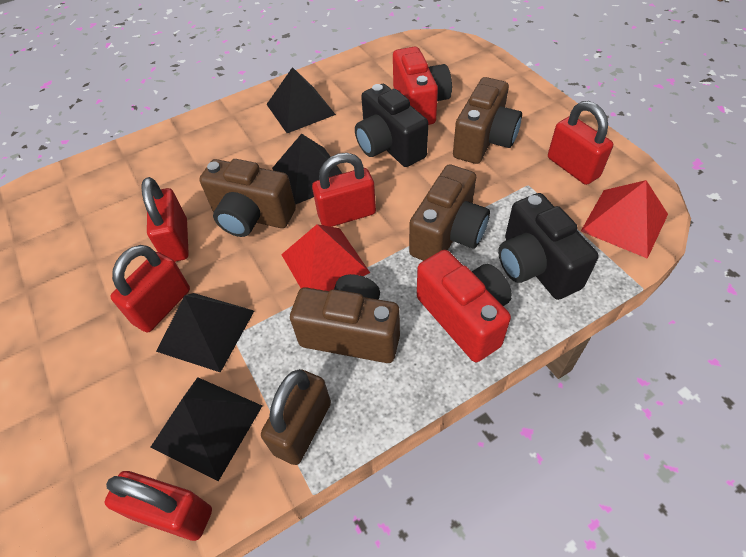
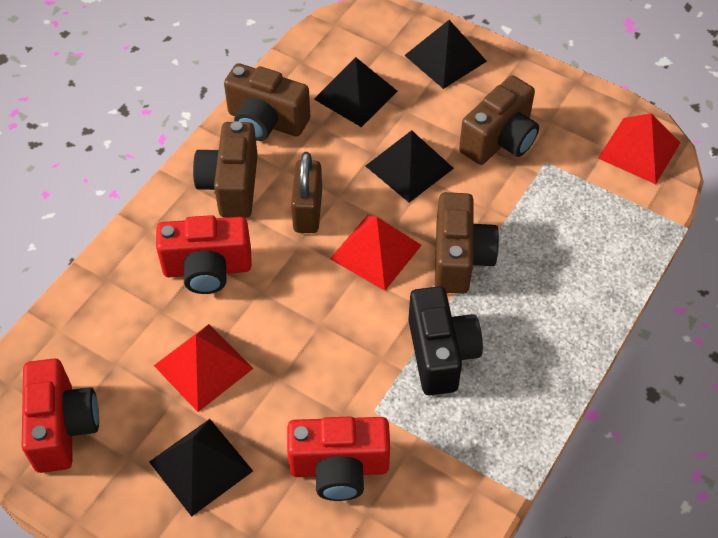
black camera: 2 -> 1
red camera: 2 -> 3
red padlock: 5 -> 0
red pyramid: 2 -> 3

